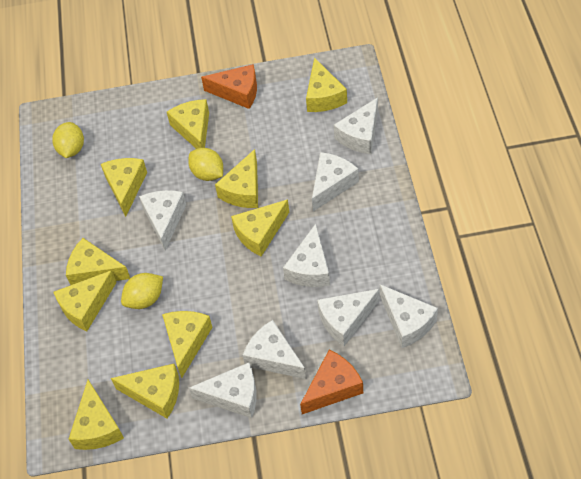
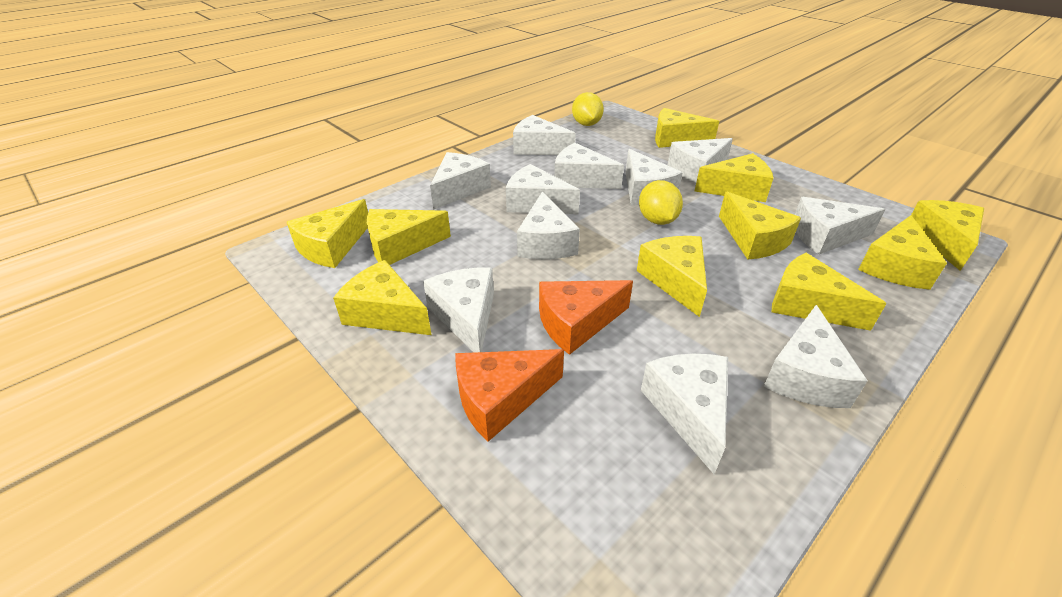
white cheese: 8 -> 11
yellow lemon: 3 -> 2

